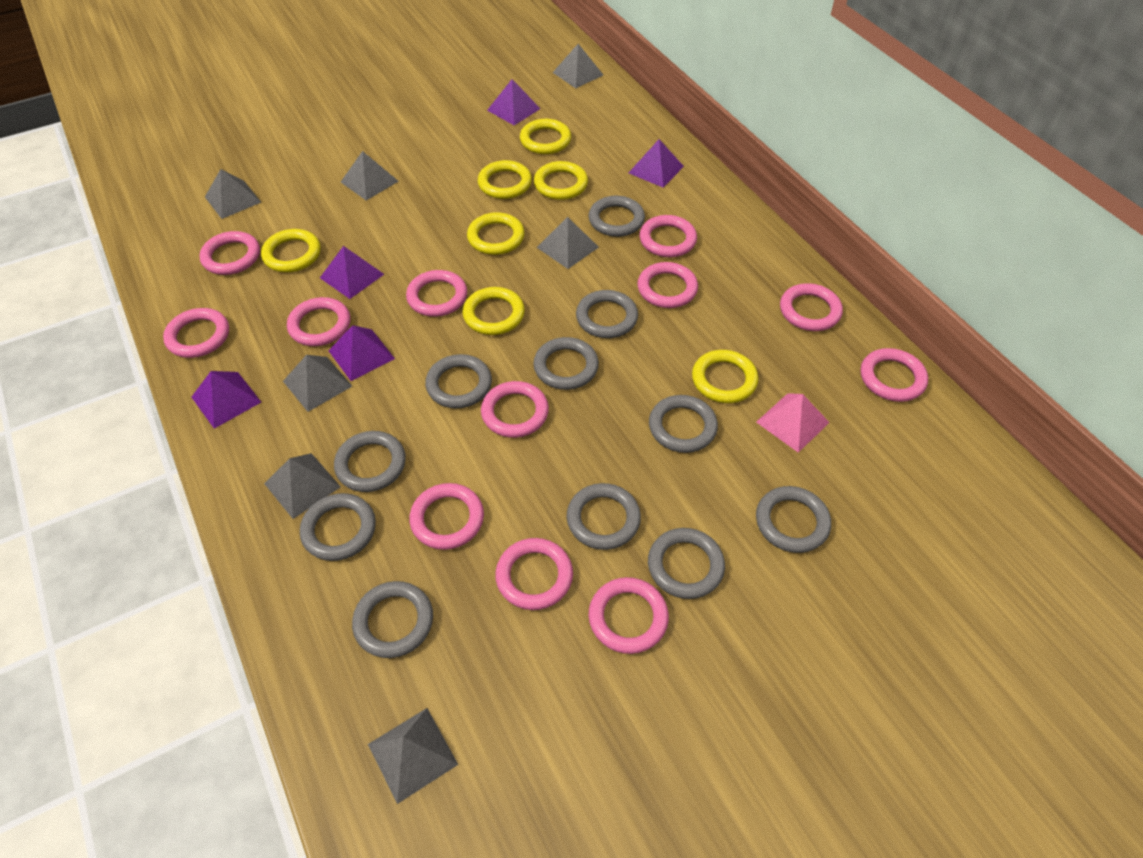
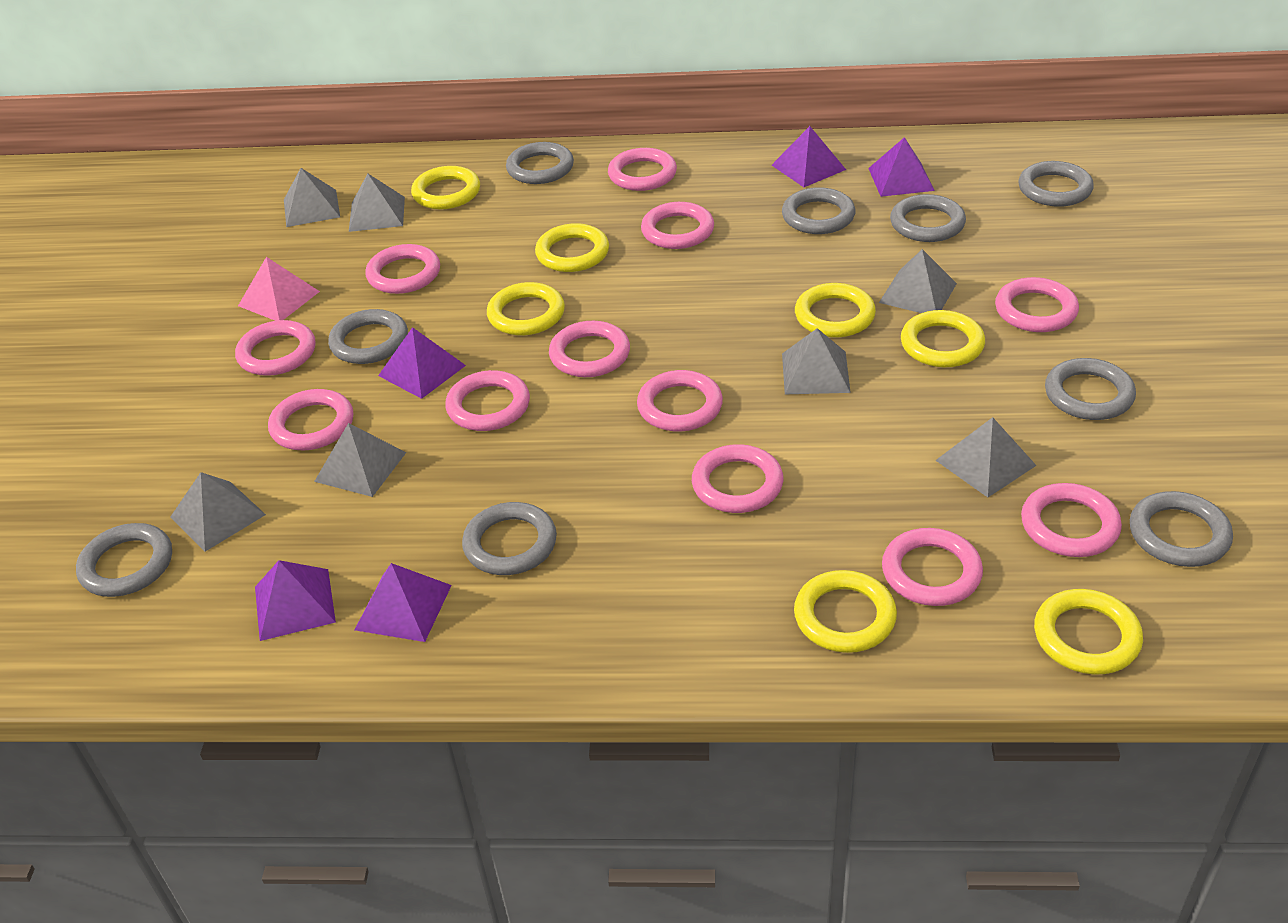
grey ring: 11 -> 9

